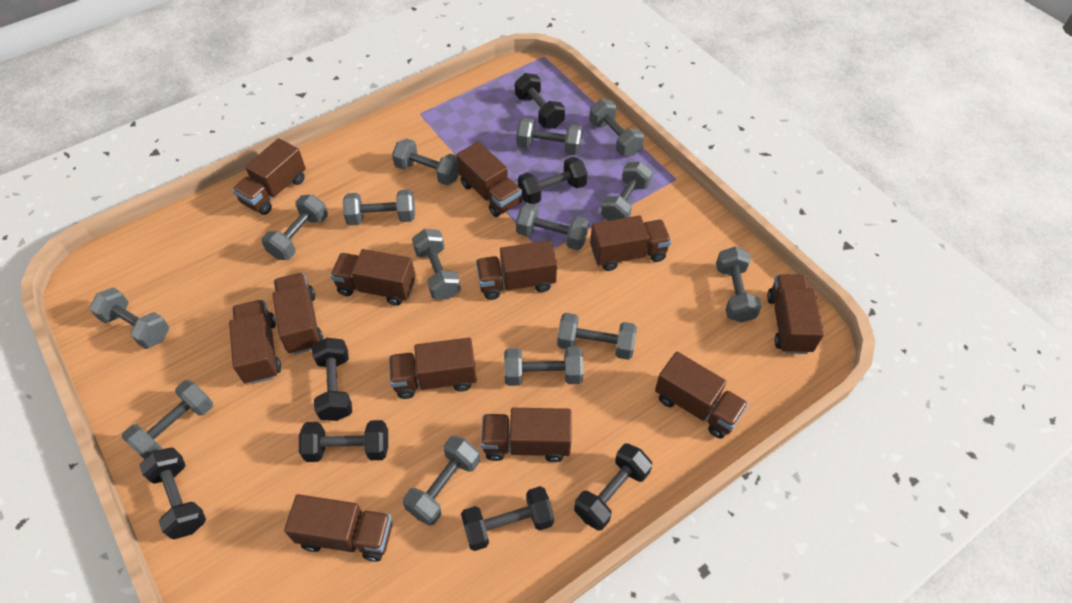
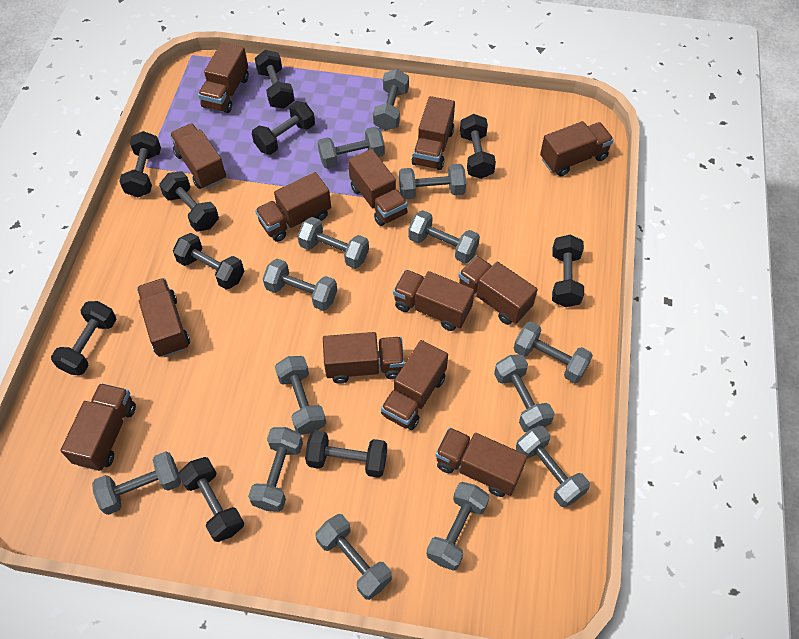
black dumbbell: 7 -> 10
brown truck: 12 -> 13

